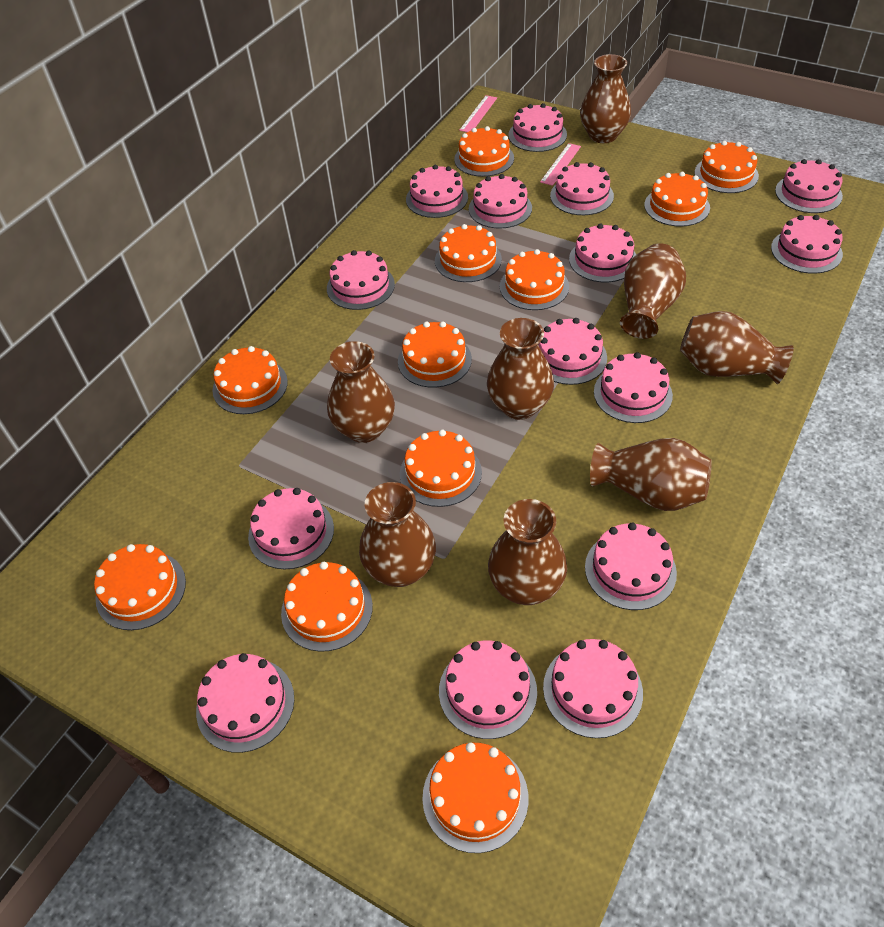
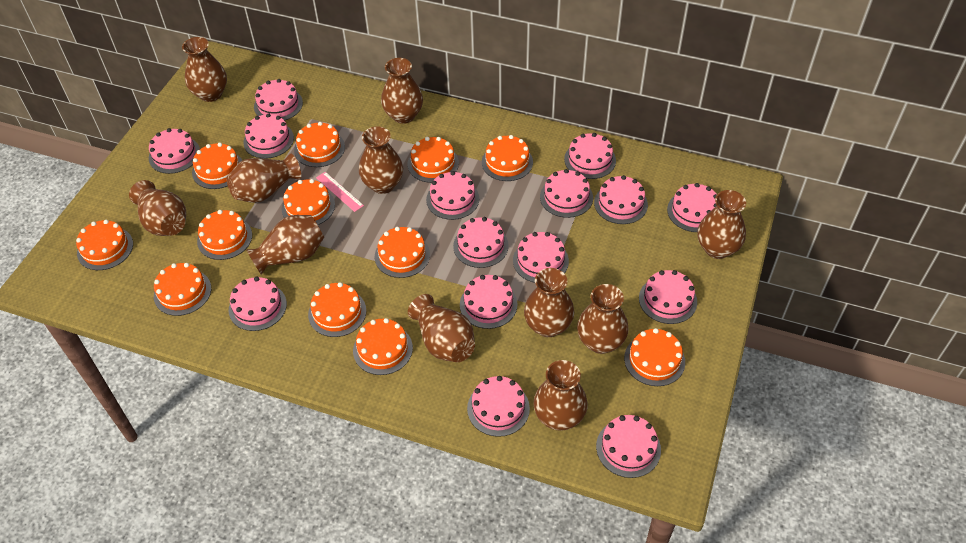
brown vase: 8 -> 11
orange cake: 11 -> 12
pink ruler: 2 -> 1

